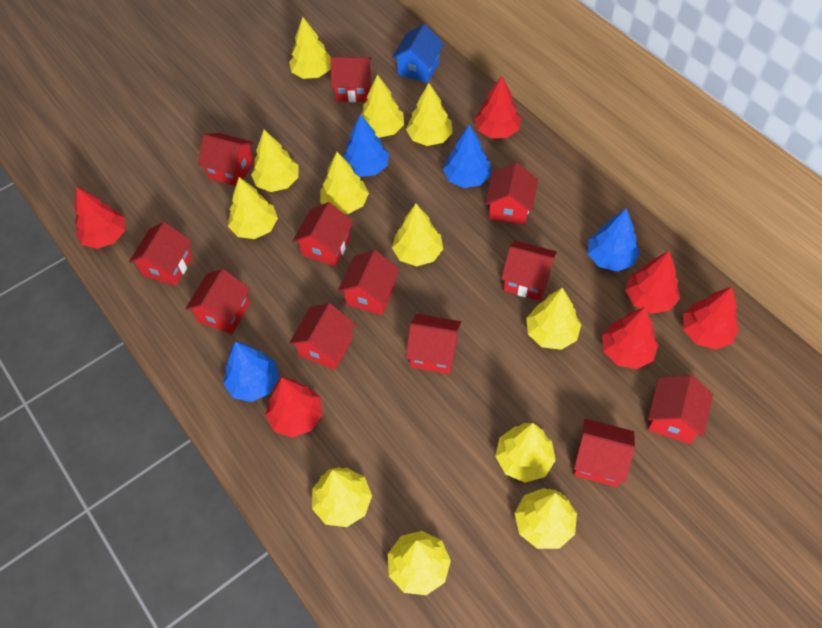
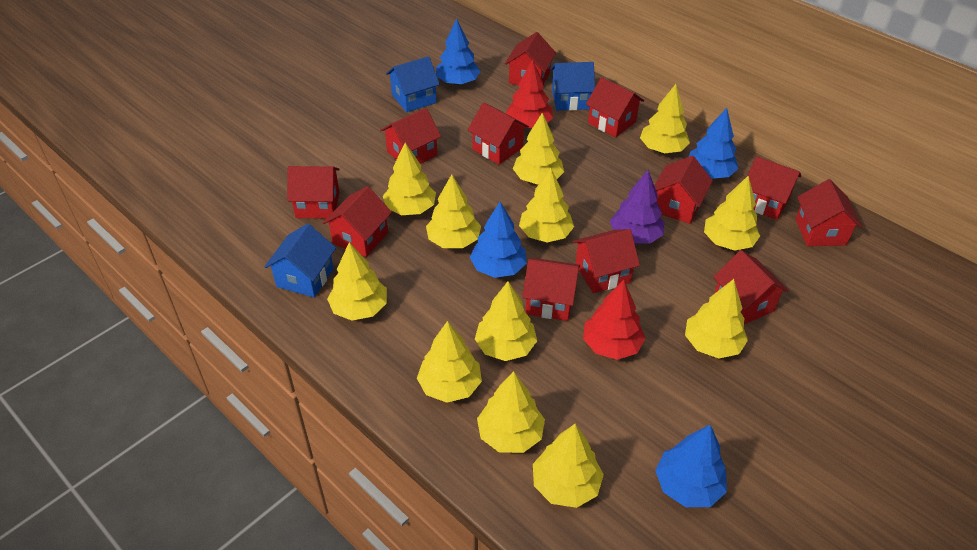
blue house: 1 -> 3
purple tree: 0 -> 1
red tree: 6 -> 2

